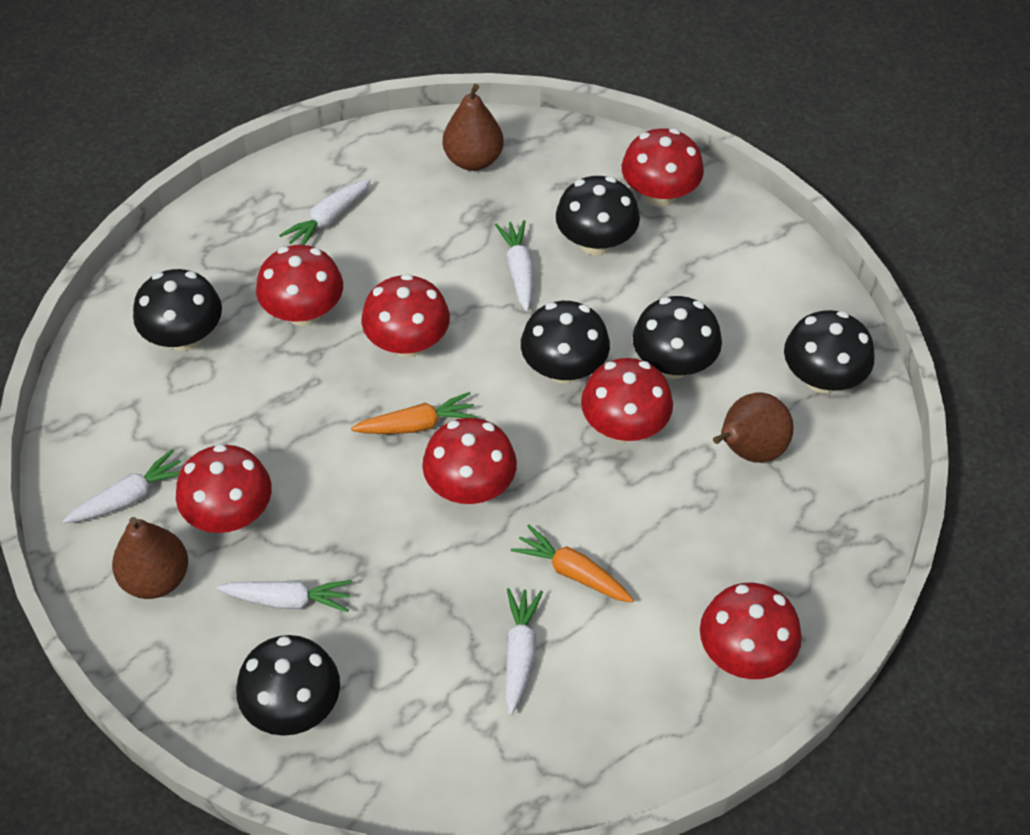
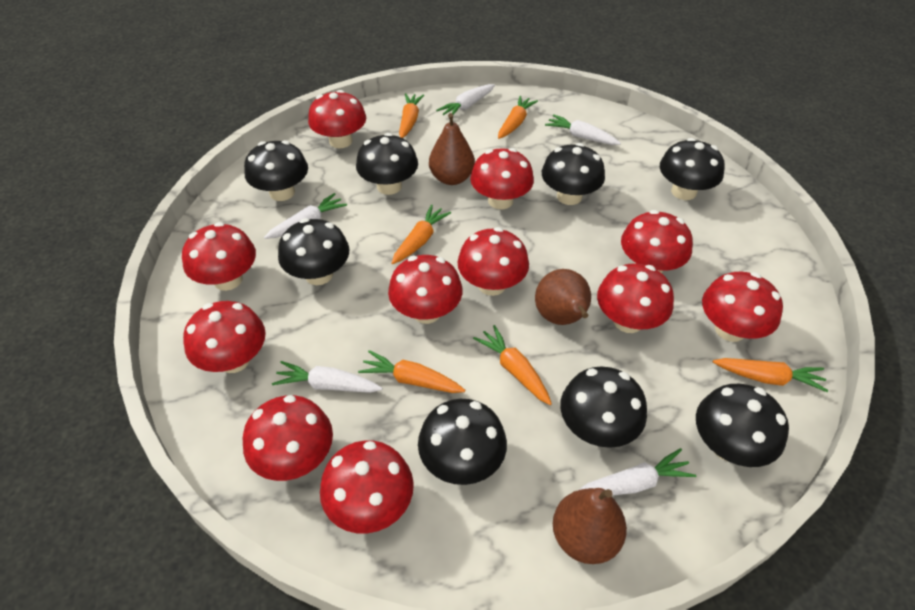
black mushroom: 6 -> 8
orange carrot: 2 -> 6
red mushroom: 7 -> 11

